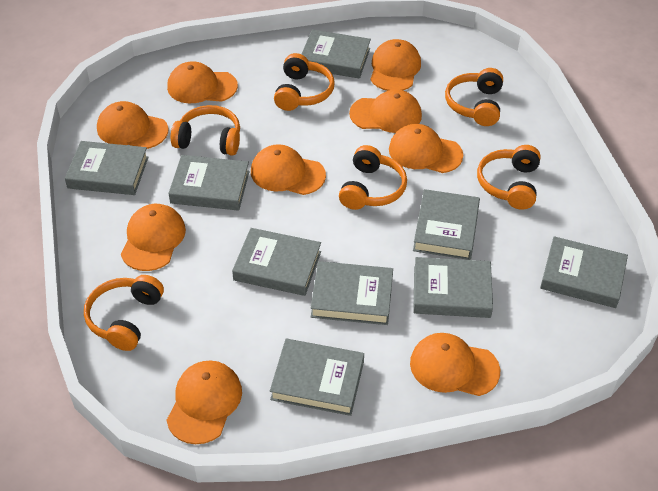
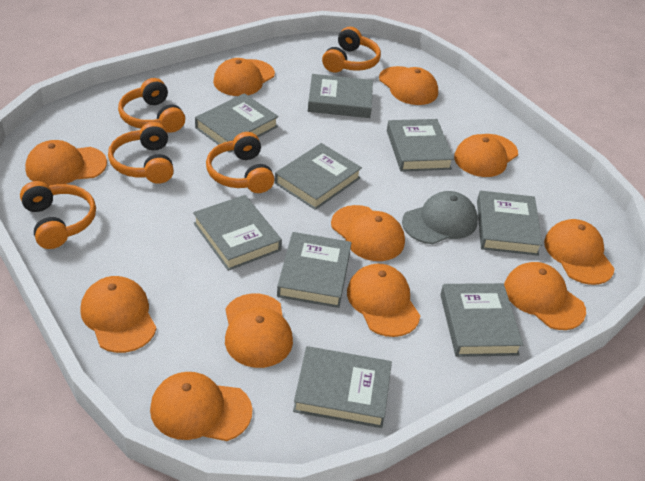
grey cap: 0 -> 1
orange cap: 9 -> 11
orange headphones: 6 -> 5

